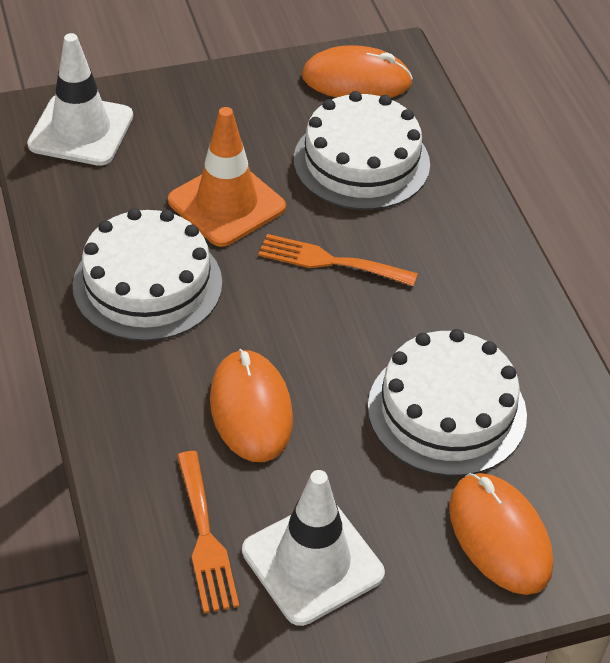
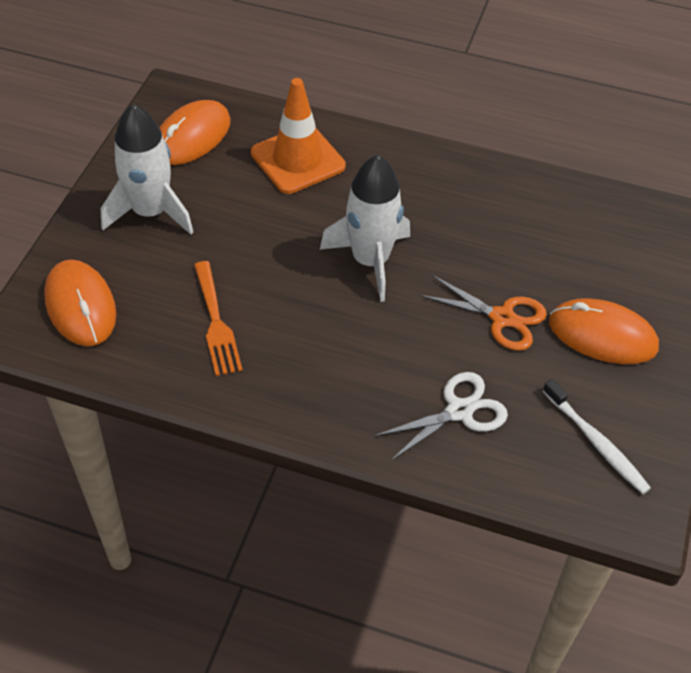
orange fork: 2 -> 1
orange scissors: 0 -> 1
white cake: 3 -> 0
white rocket: 0 -> 2
white scissors: 0 -> 1
white toothbrush: 0 -> 1
white traffic cone: 2 -> 0

